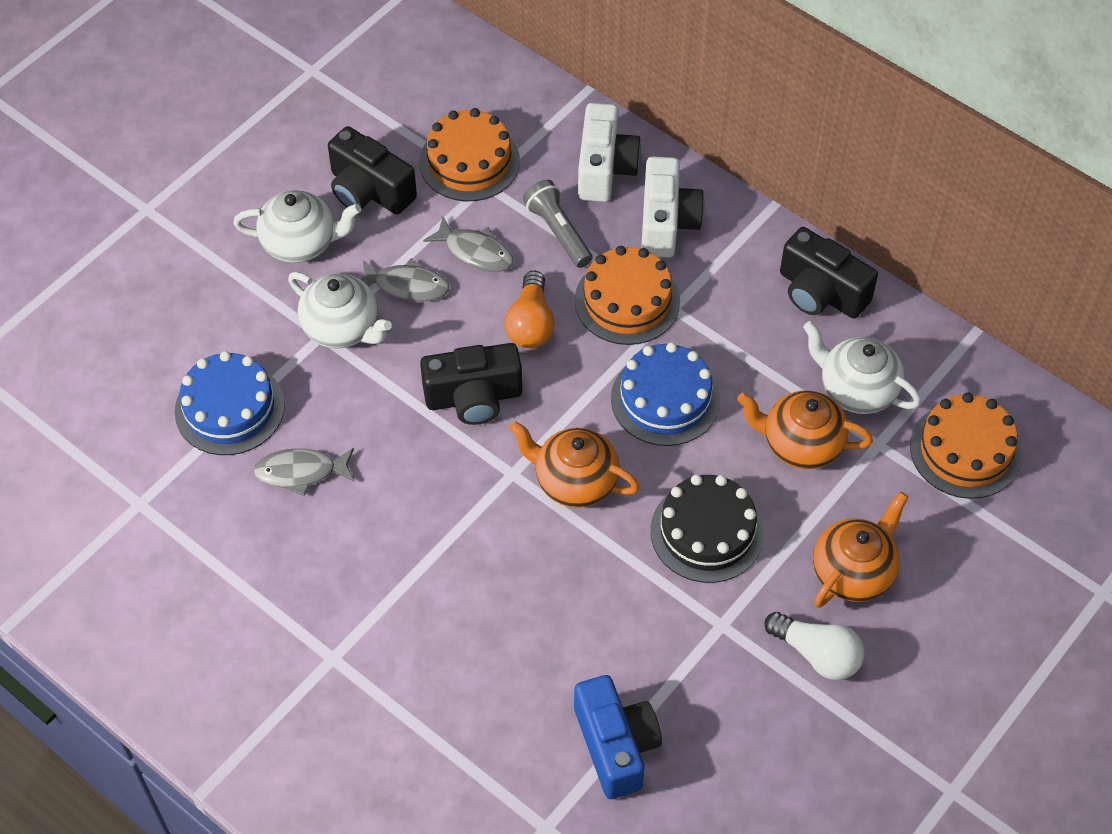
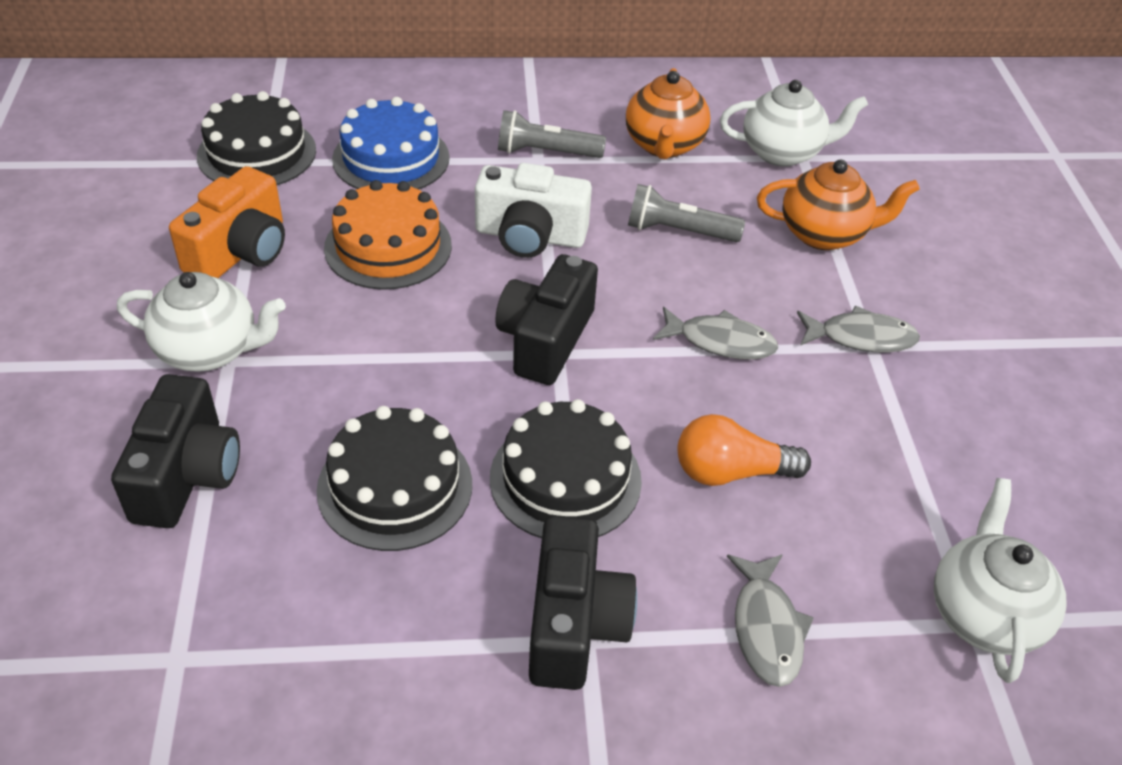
black cake: 1 -> 3
blue cake: 2 -> 1
blue camera: 1 -> 0
grey flashlight: 1 -> 2
orange cake: 3 -> 1
orange camera: 0 -> 1
orange teapot: 3 -> 2
white camera: 2 -> 1
white light bulb: 1 -> 0

